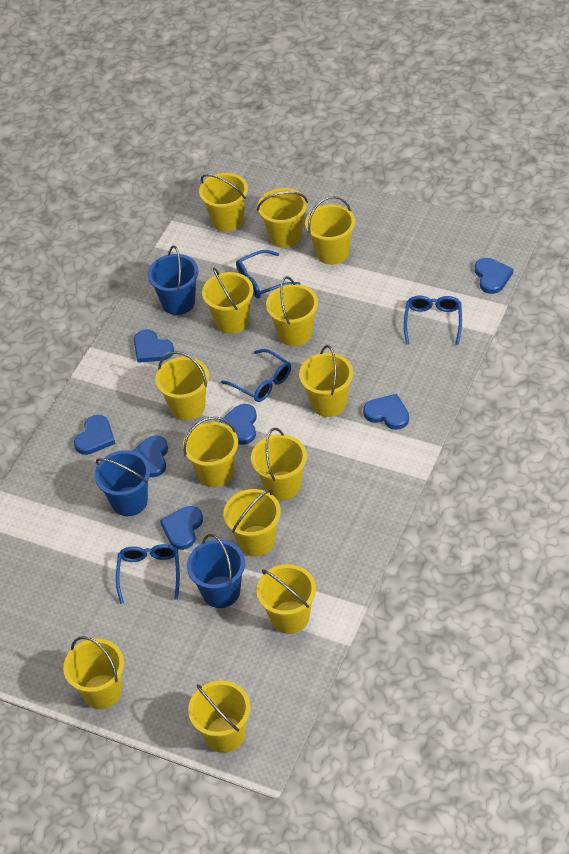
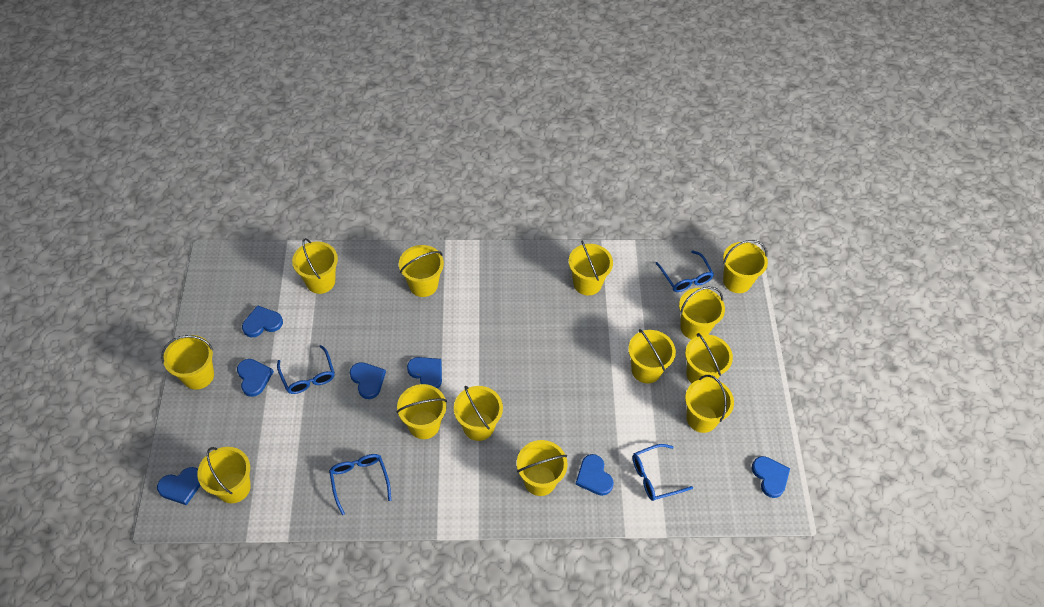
blue bucket: 3 -> 0

